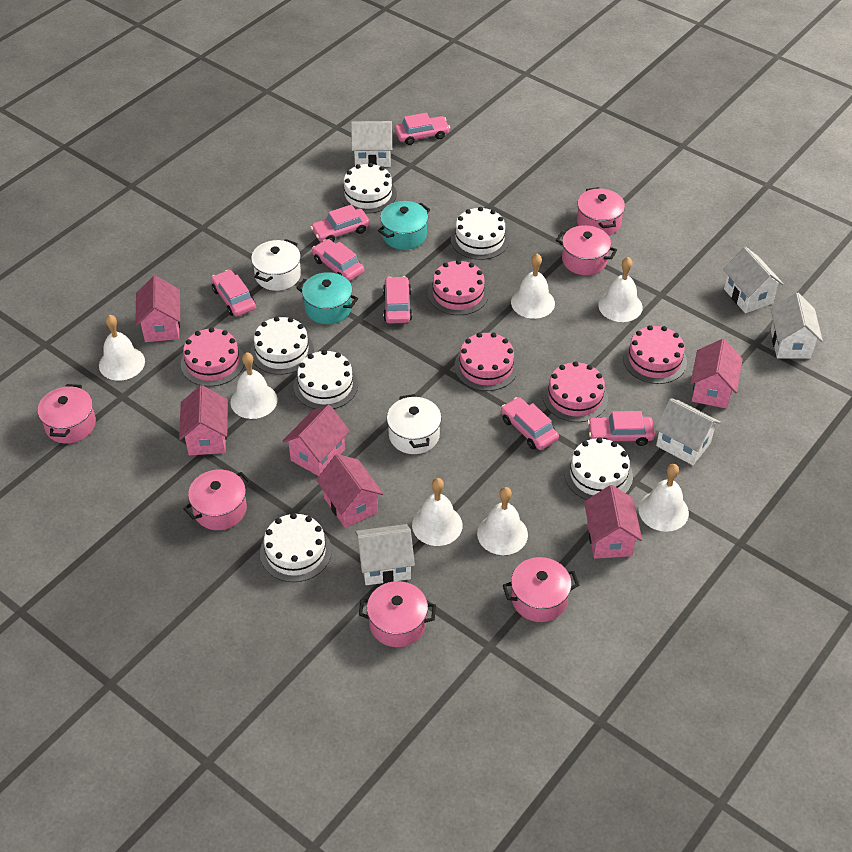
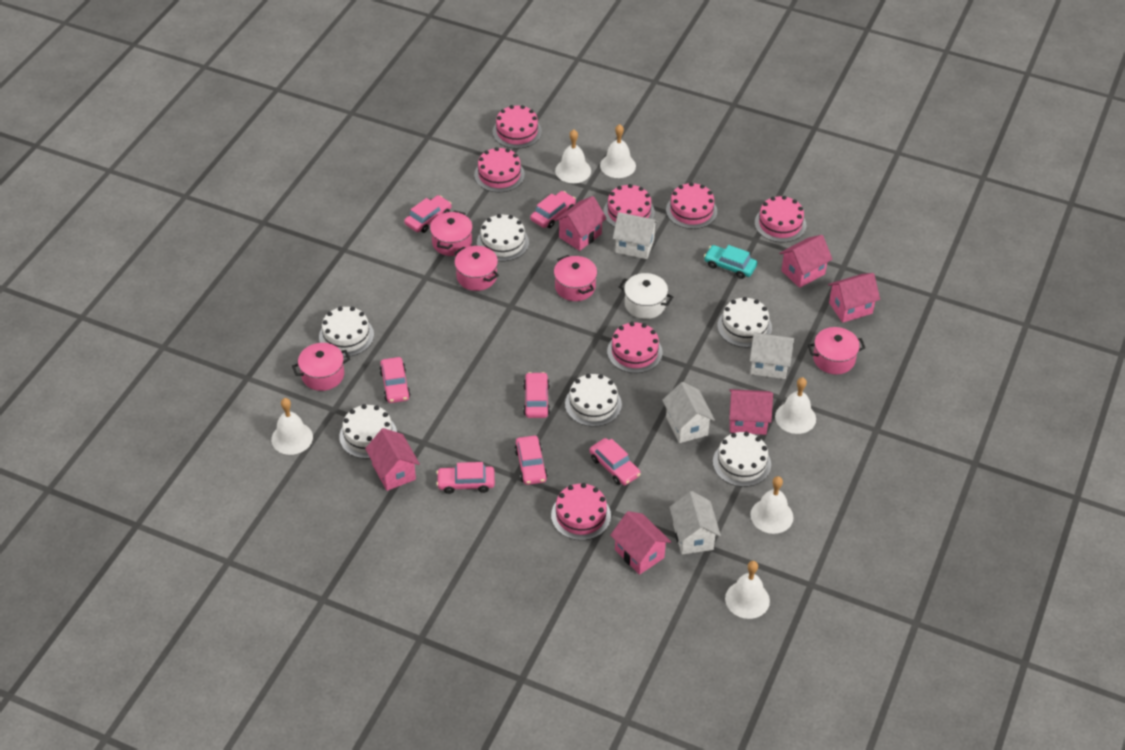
pink cake: 5 -> 7
pink pot: 6 -> 5
turquoise car: 0 -> 1
turquoise pot: 2 -> 0
white bell: 7 -> 6
white house: 5 -> 4
white pot: 2 -> 1

